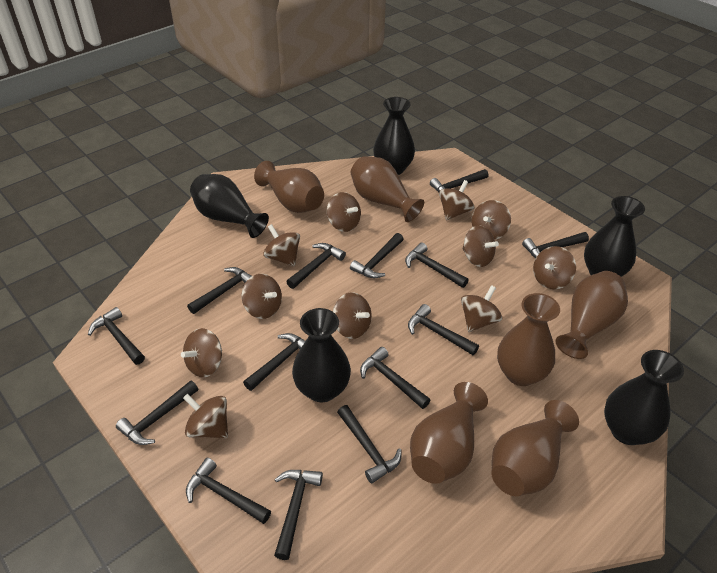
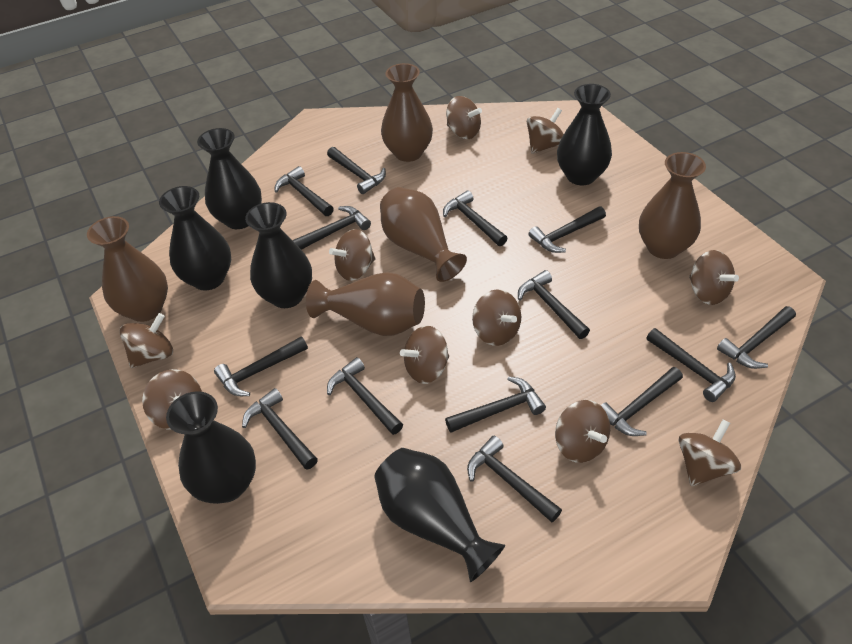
black vase: 5 -> 6
brown spinning top: 11 -> 10
brown vase: 6 -> 5

